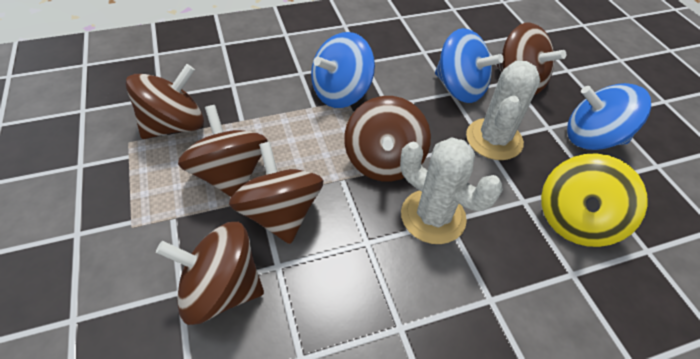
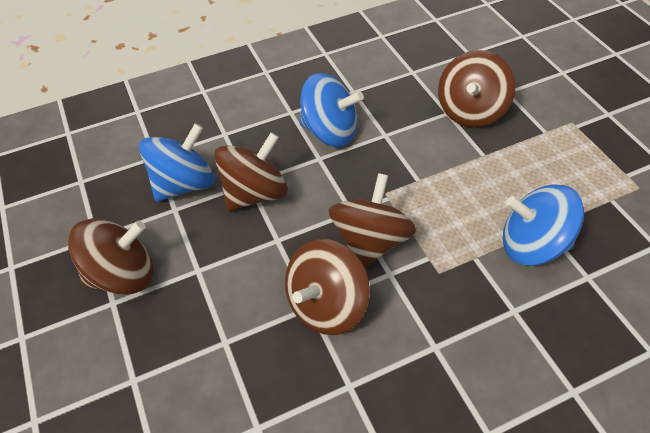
brown spinning top: 6 -> 5
white cactus: 2 -> 0
yellow spinning top: 1 -> 0

